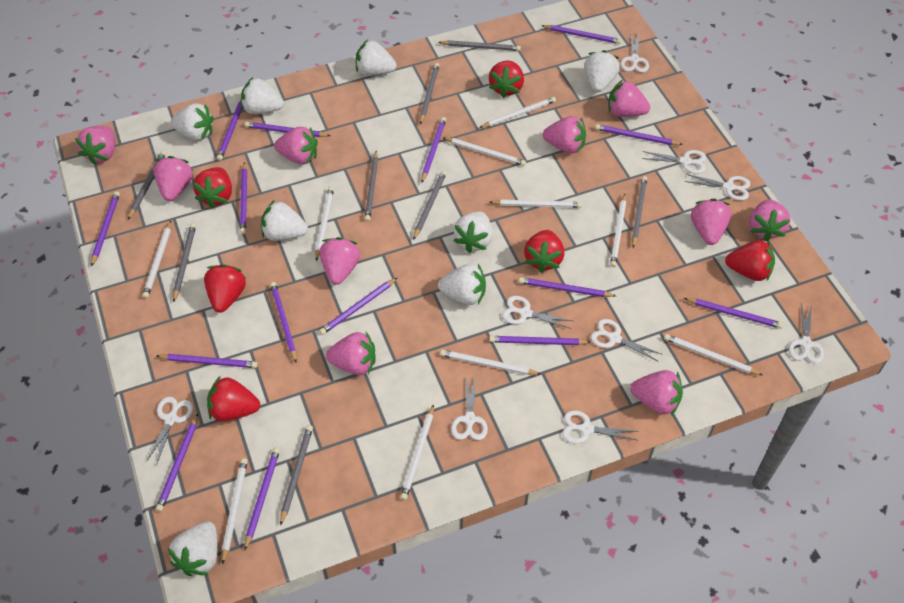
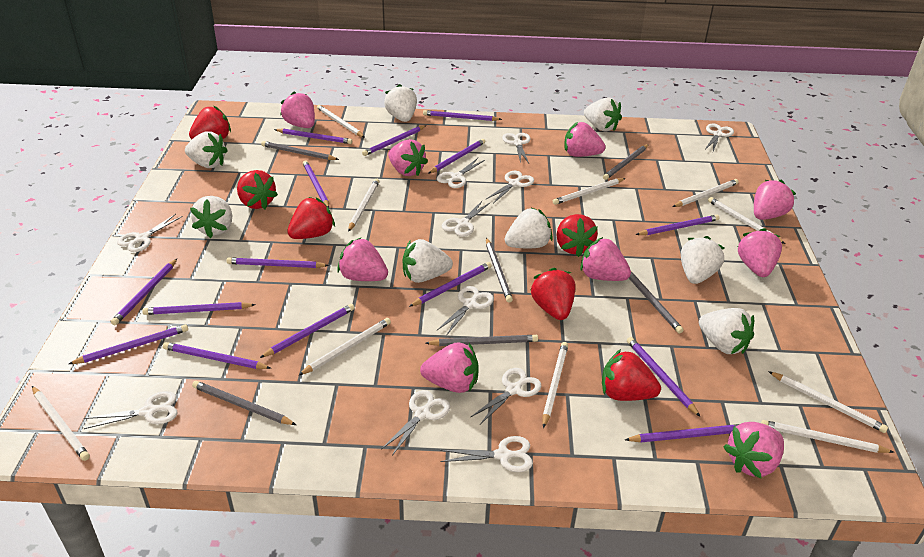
grey pencil: 8 -> 6
pink strawberry: 10 -> 9
white scissors: 9 -> 11

